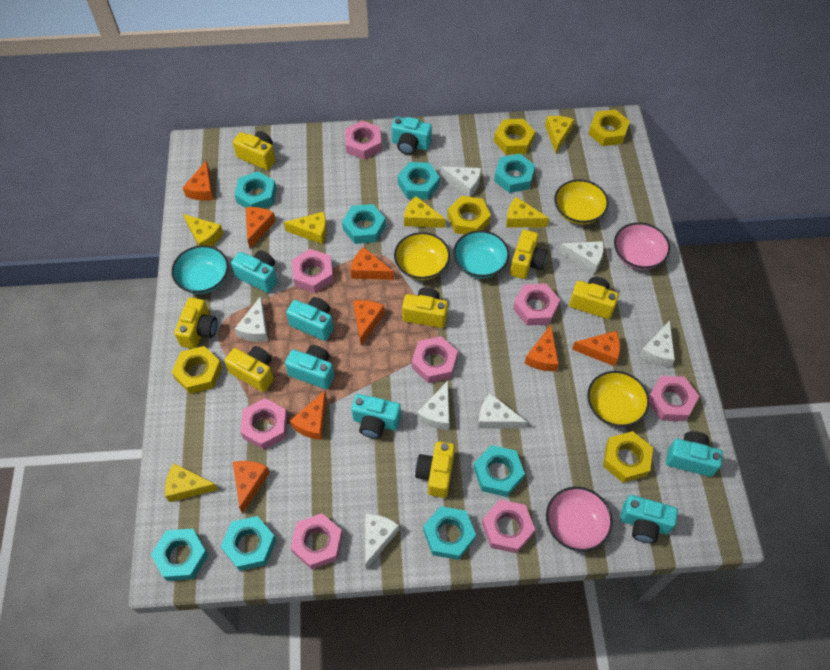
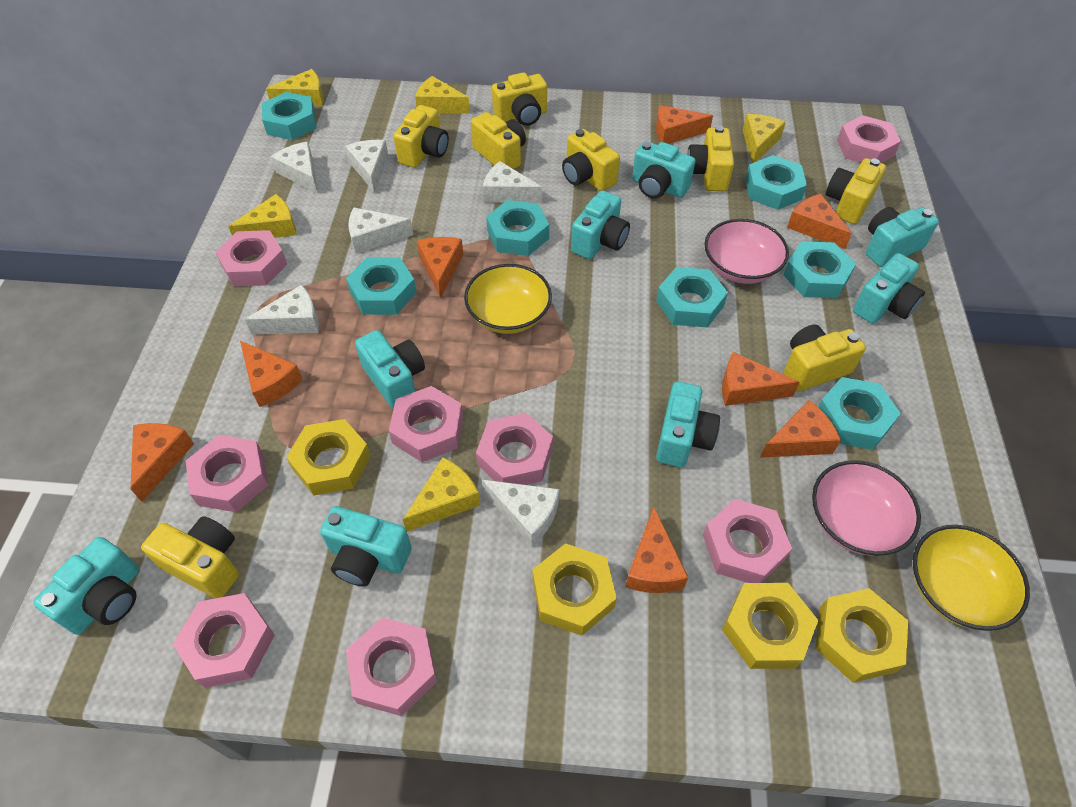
turquoise bowl: 2 -> 0
turquoise camera: 7 -> 8
turquoise nut: 8 -> 7
white cheese: 7 -> 6
yellow bowl: 3 -> 2
yellow camera: 7 -> 8
yellow cheese: 6 -> 5
yellow nut: 5 -> 4

